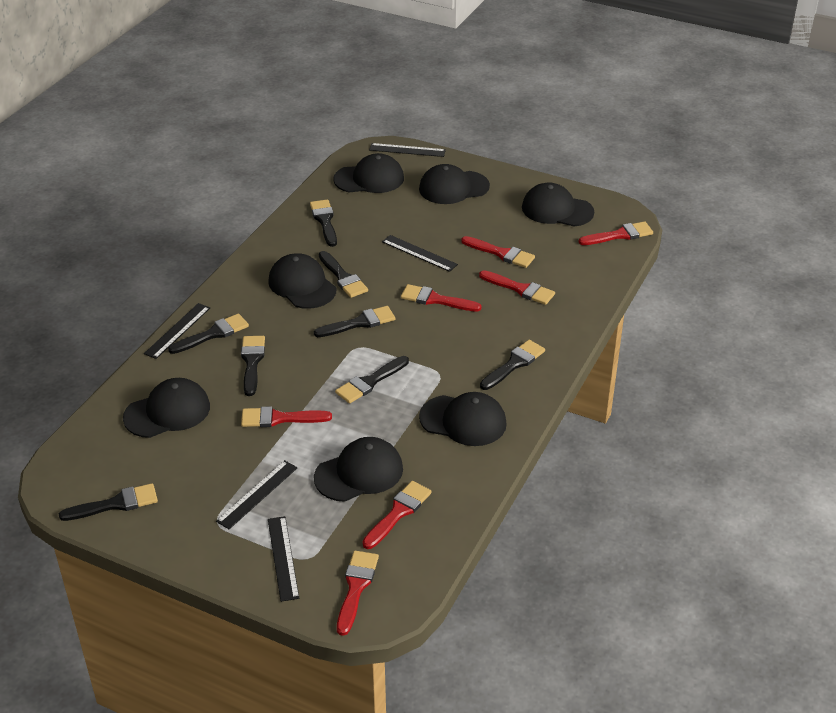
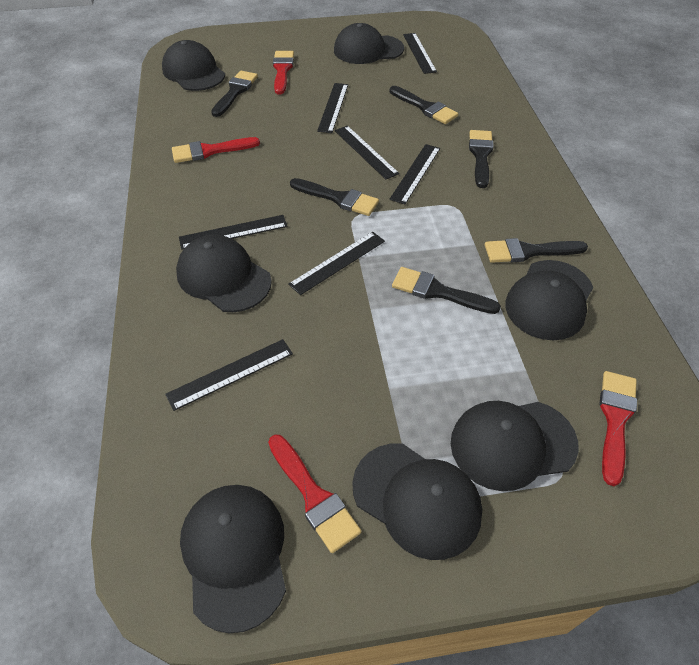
black brush: 8 -> 6
black ruler: 5 -> 7
red brush: 7 -> 4

